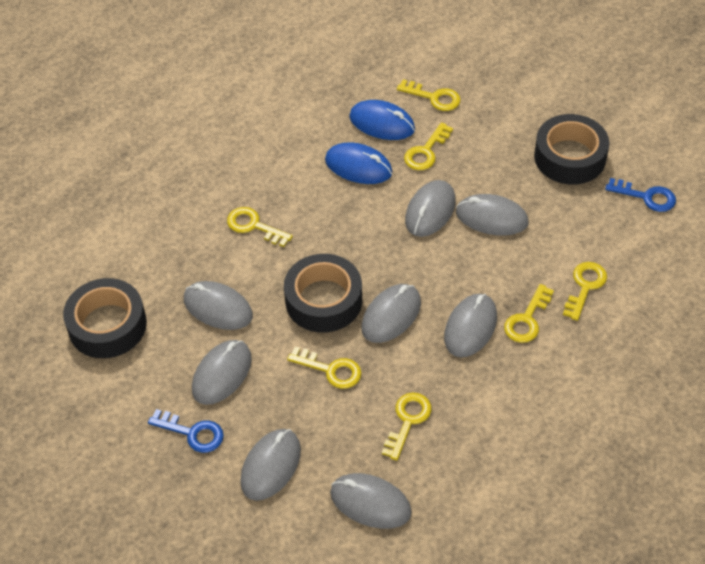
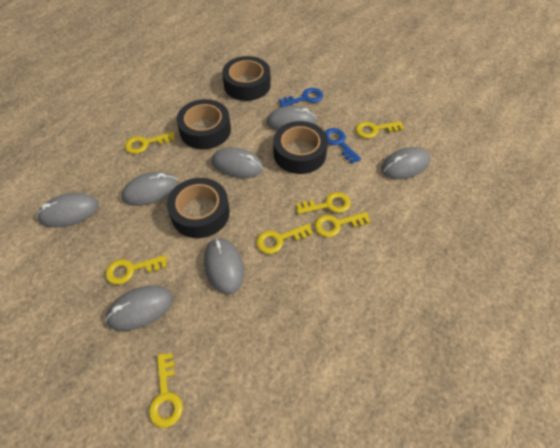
black tape: 3 -> 4
blue mouse: 2 -> 0
grey mouse: 8 -> 7

